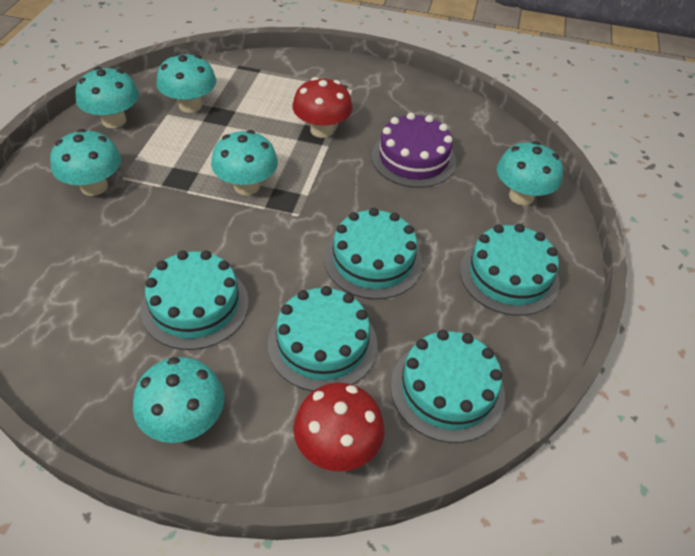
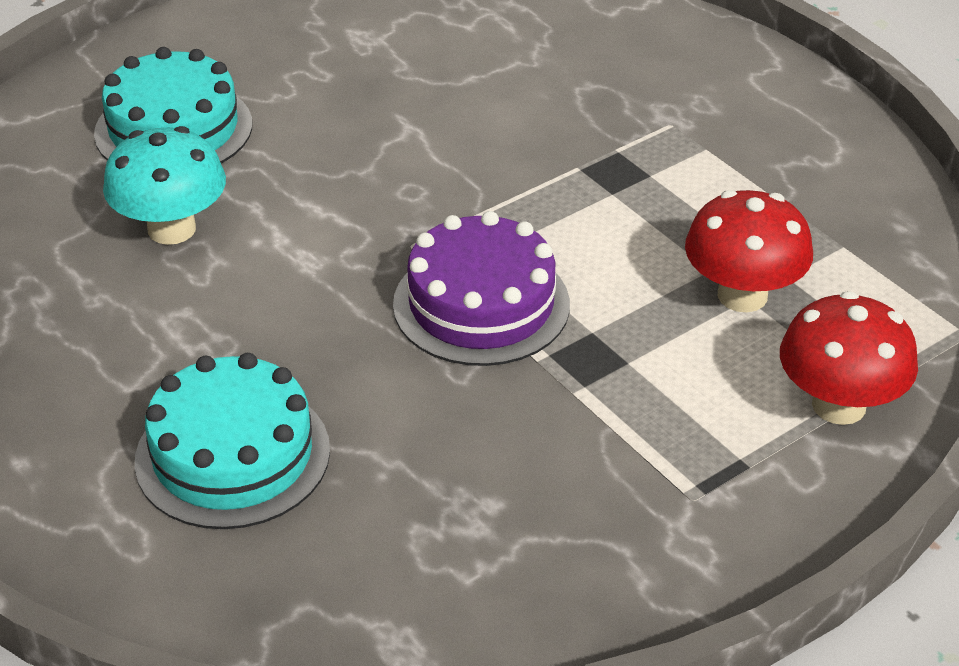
turquoise cake: 5 -> 2
turquoise mushroom: 6 -> 1

